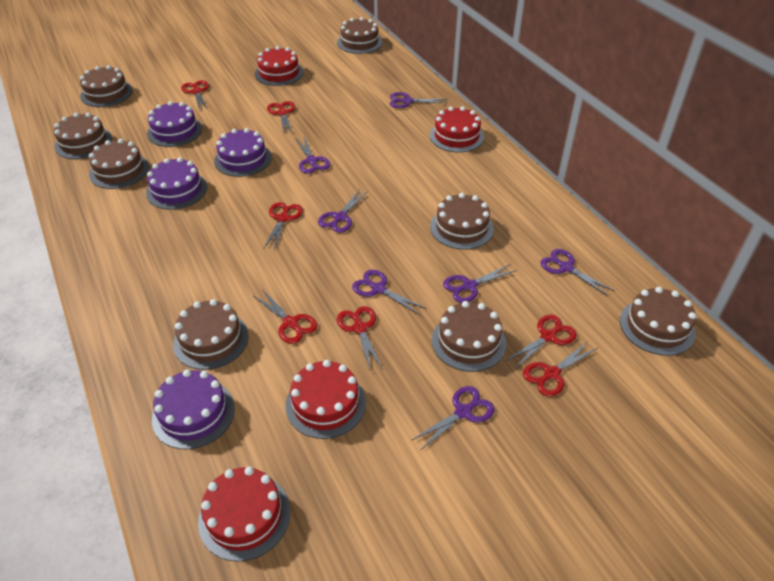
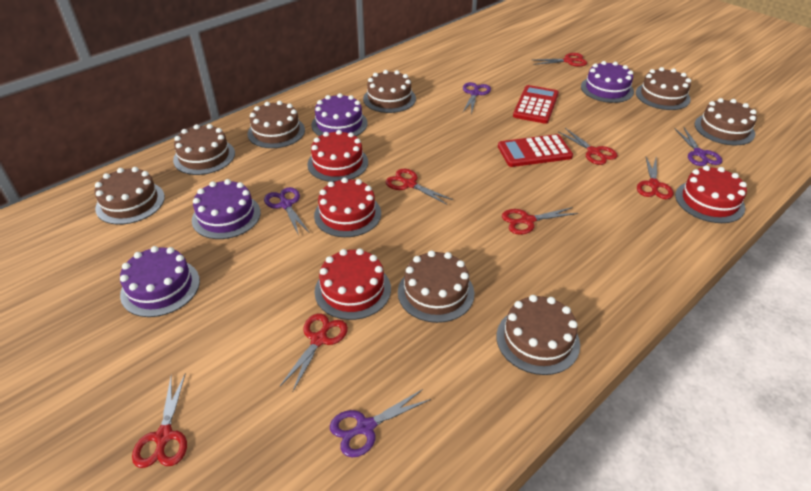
purple scissors: 7 -> 4
red calculator: 0 -> 2

